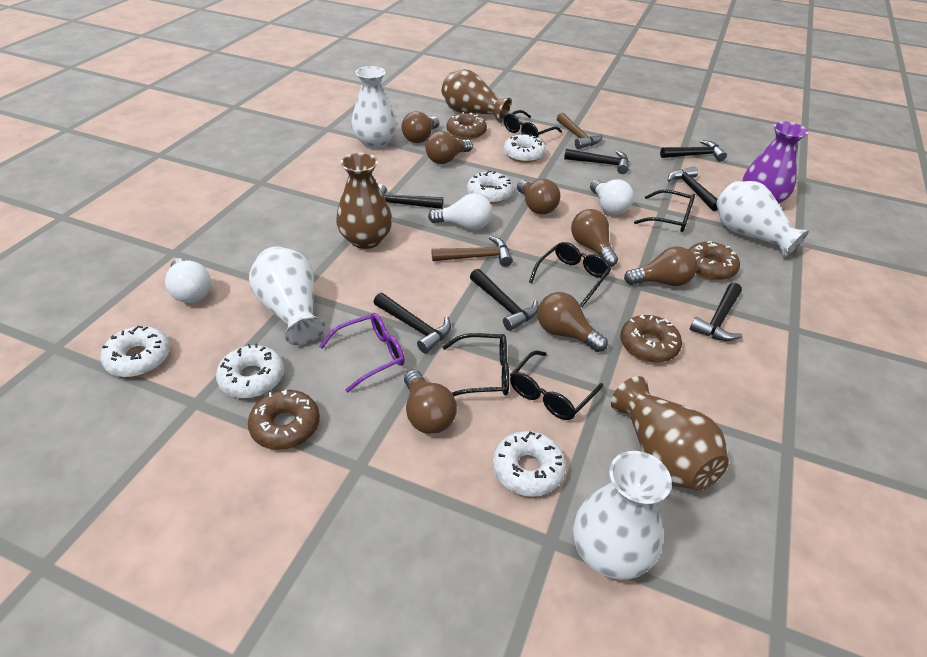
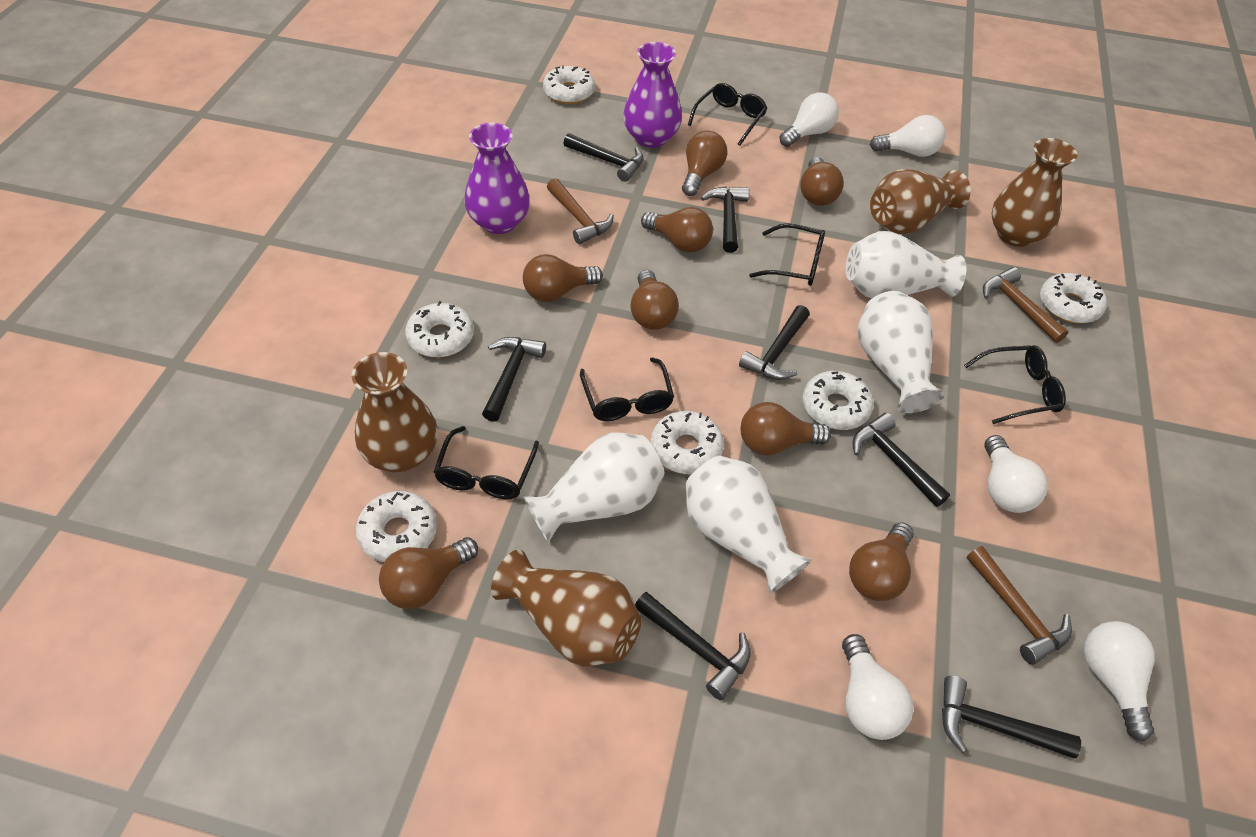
brown donut: 4 -> 0
brown hammer: 2 -> 3
brown light bulb: 7 -> 8
brown vase: 3 -> 4
purple glasses: 1 -> 0
purple vase: 1 -> 2
white donut: 5 -> 6
white light bulb: 3 -> 5

